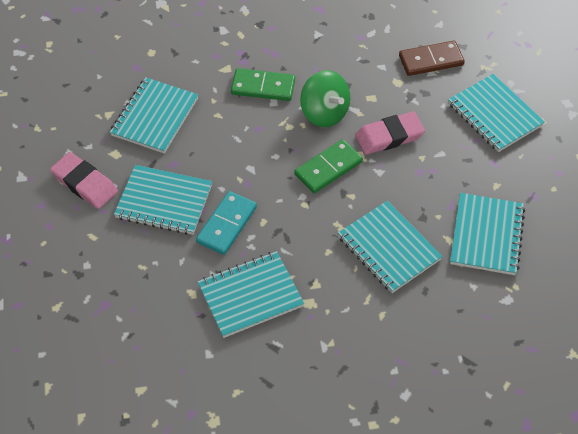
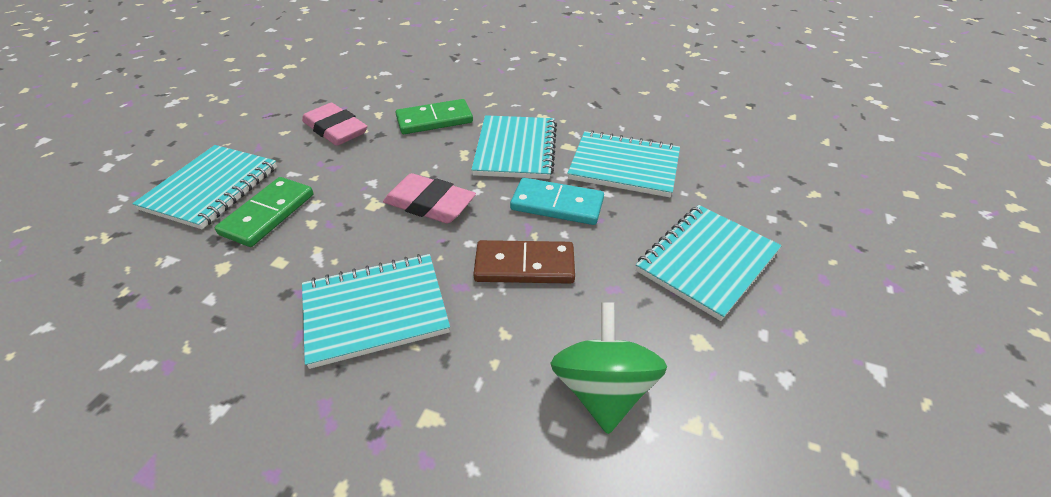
turquoise notebook: 6 -> 5

